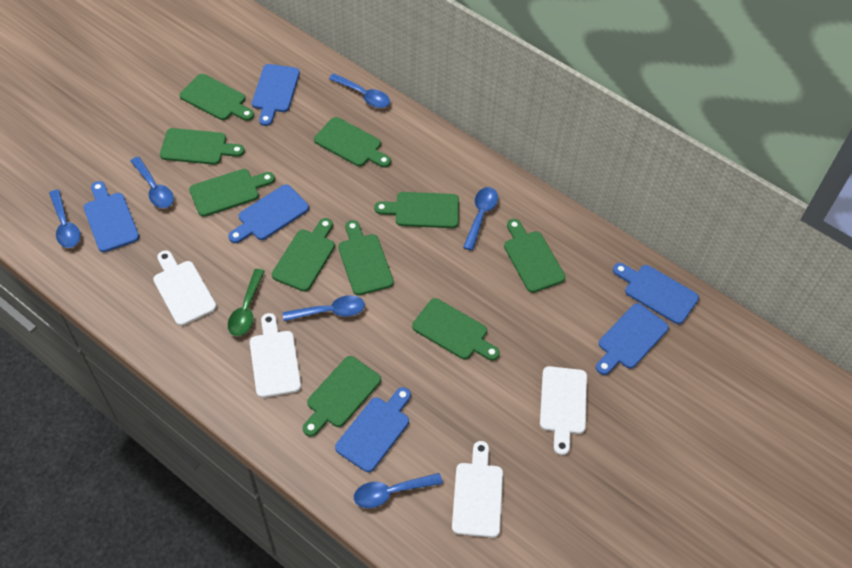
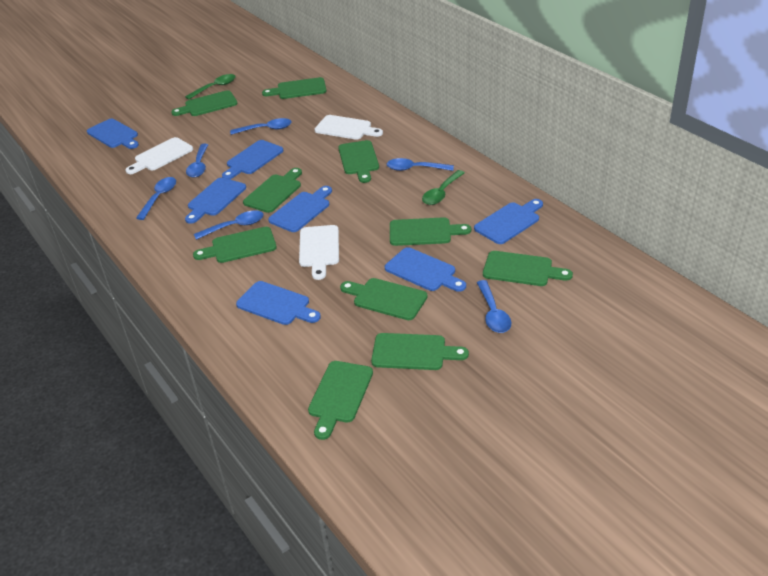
blue cutting board: 6 -> 7
green spoon: 1 -> 2
white cutting board: 4 -> 3

